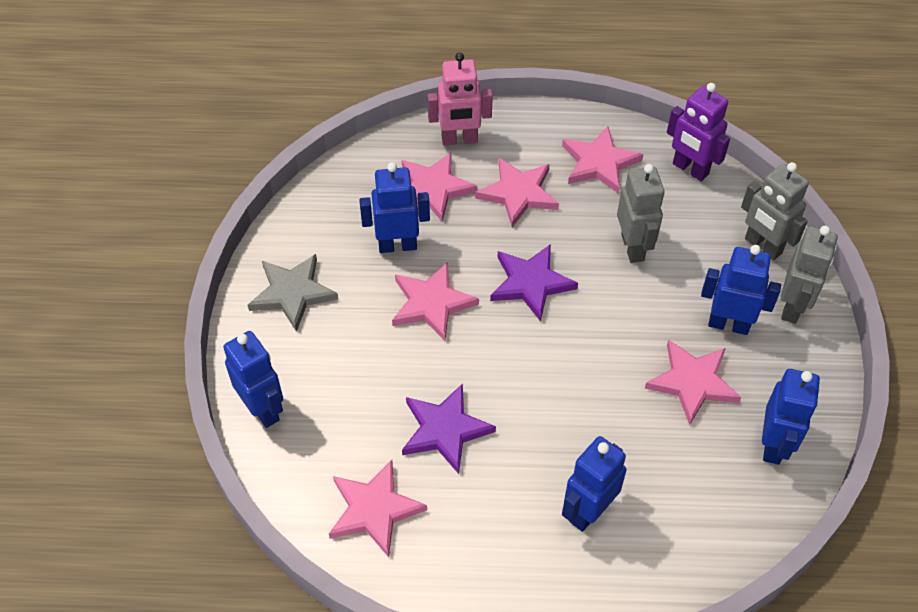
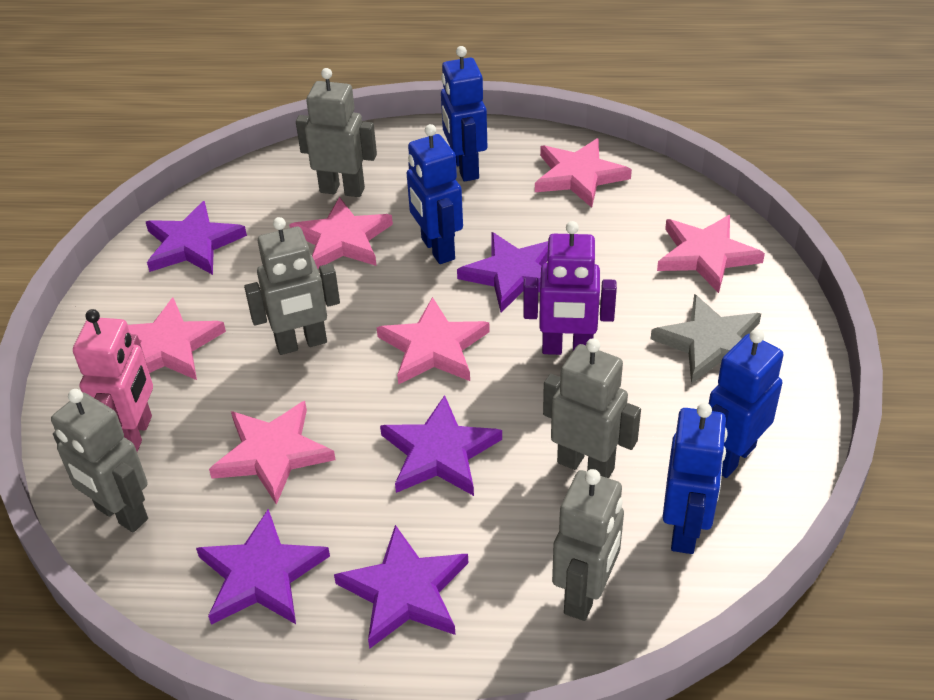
blue robot: 5 -> 4
grey robot: 3 -> 5
purple star: 2 -> 5

